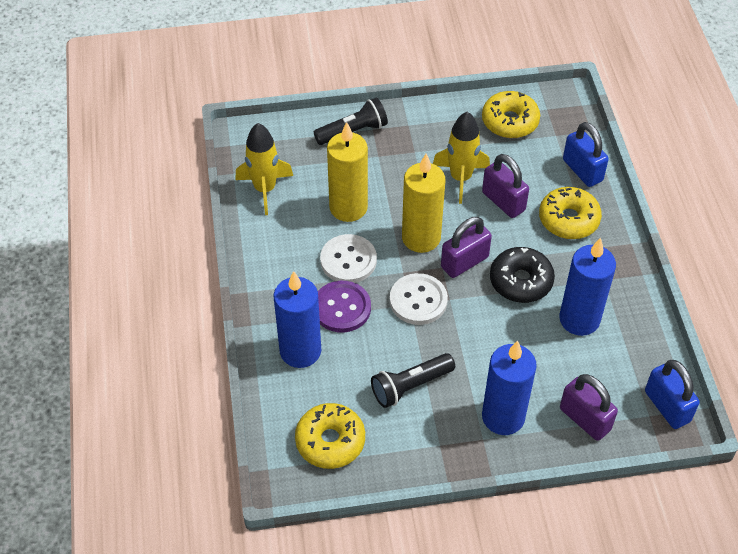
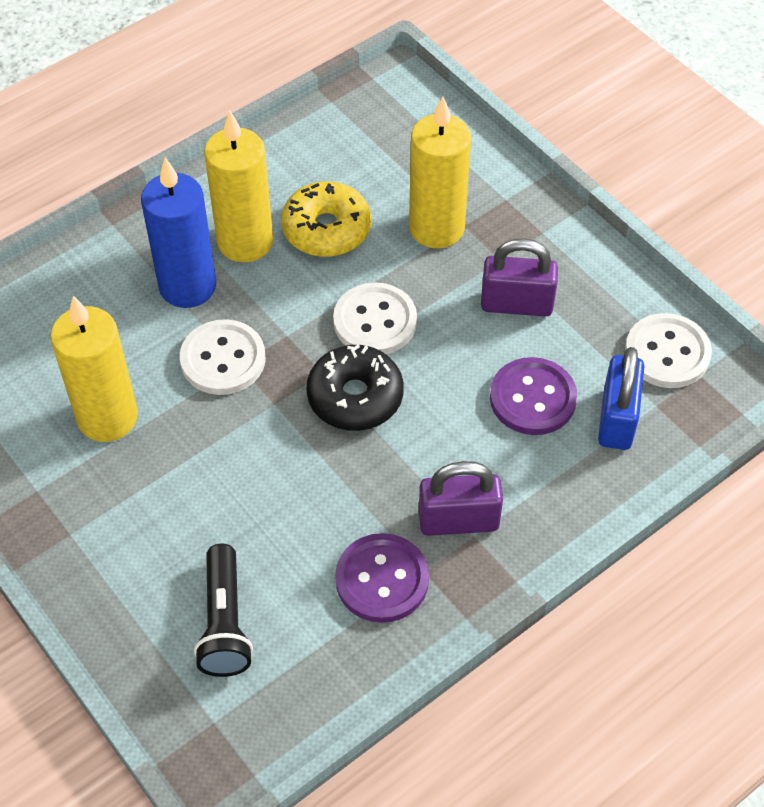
black flashlight: 2 -> 1
blue candle: 3 -> 1
blue padlock: 2 -> 1
purple button: 1 -> 2
purple padlock: 3 -> 2
white button: 2 -> 3
yellow candle: 2 -> 3
yellow donut: 3 -> 1
yellow rocket: 2 -> 0

